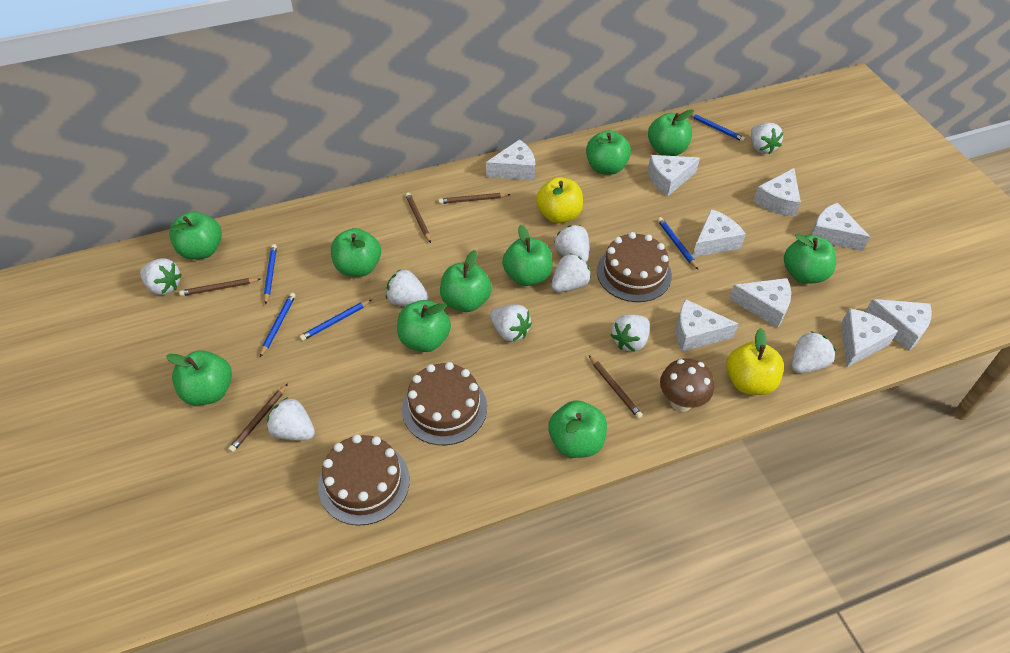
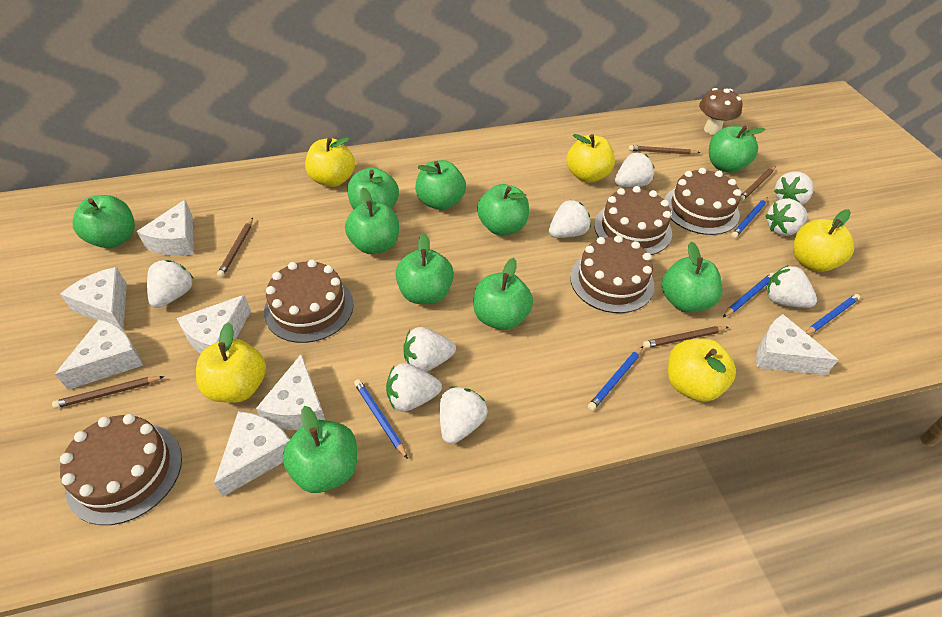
brown cake: 3 -> 5
white cheese: 9 -> 7
yellow apple: 2 -> 5

